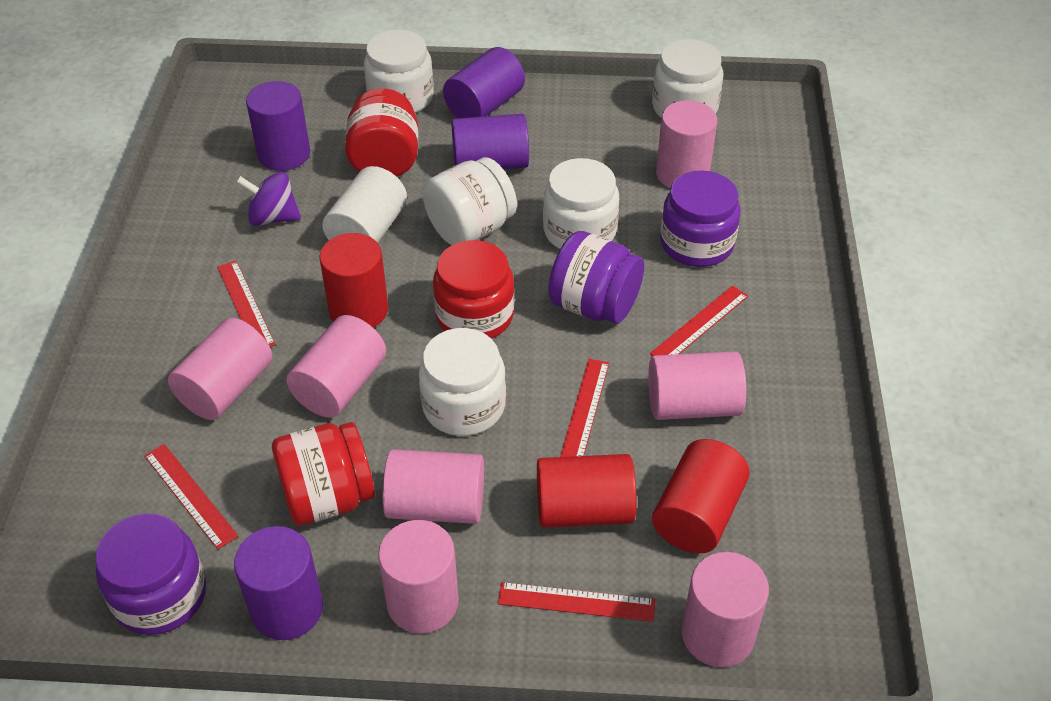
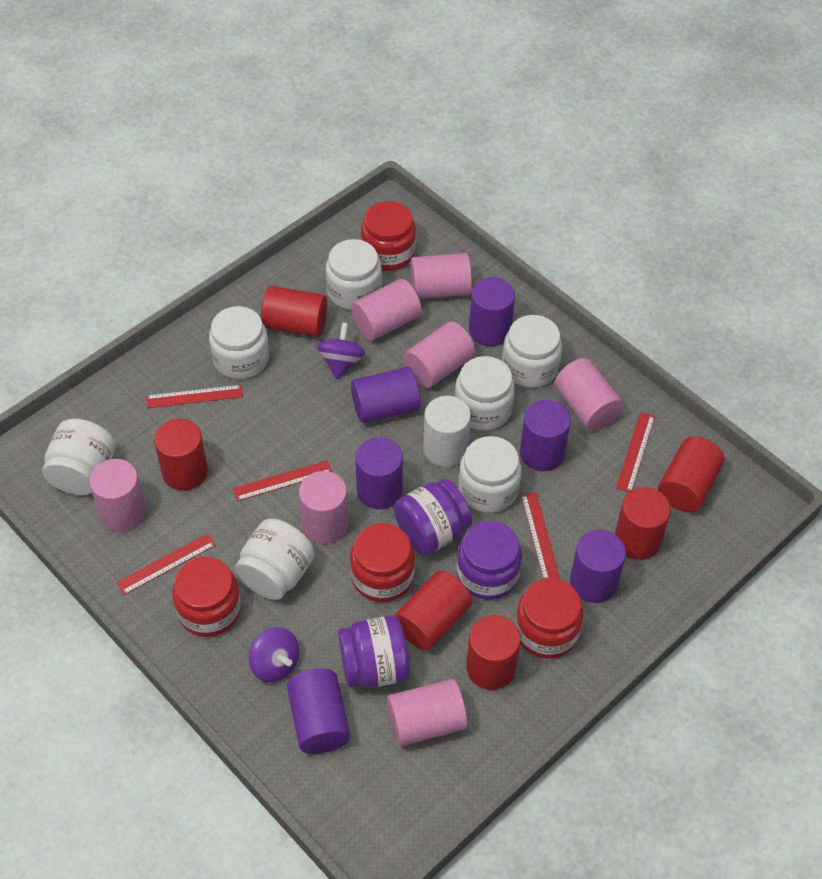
purple cylinder: 4 -> 6
purple spinning top: 1 -> 2
red cylinder: 3 -> 6
red jar: 3 -> 4
white jar: 5 -> 7

